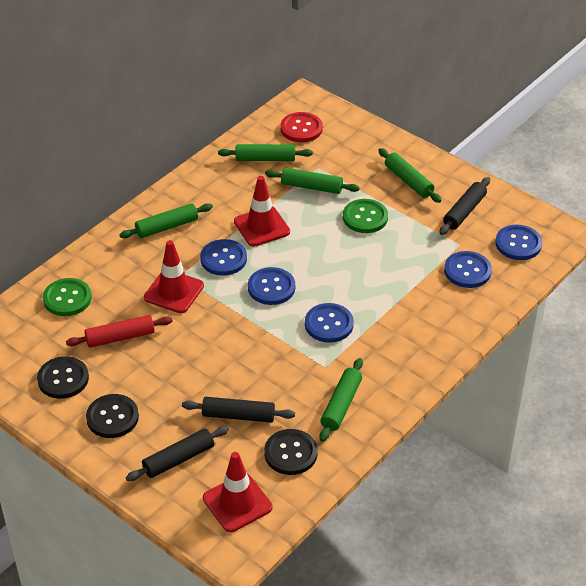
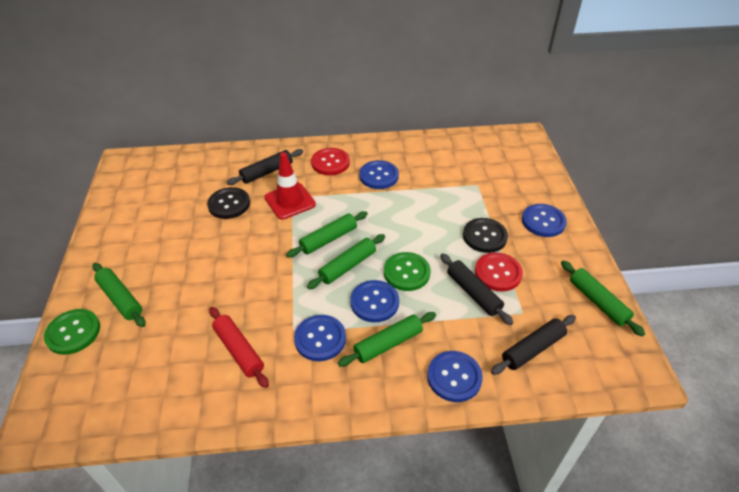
black button: 3 -> 2
red button: 1 -> 2
red traffic cone: 3 -> 1

